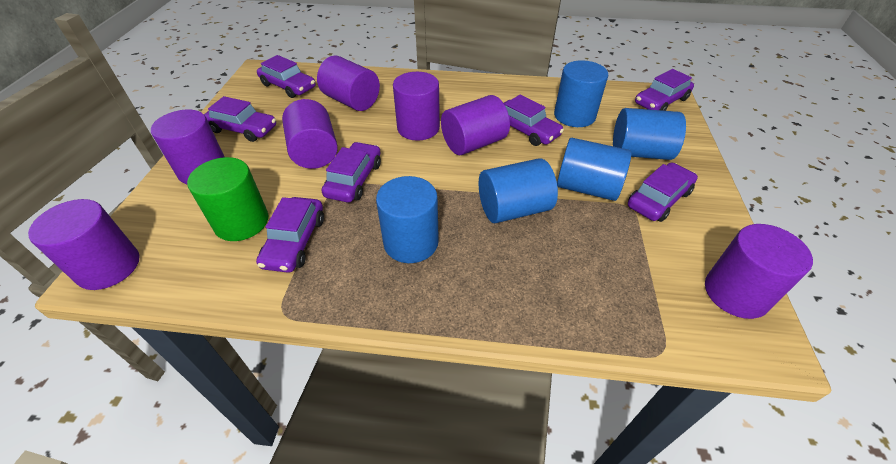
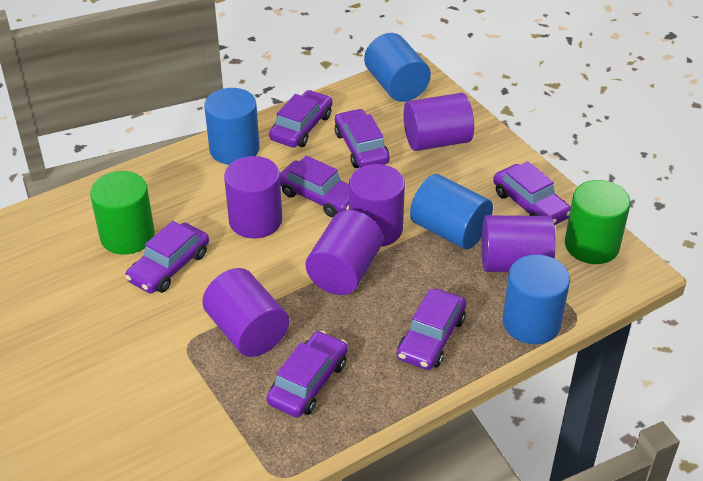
blue cylinder: 5 -> 4
green cylinder: 1 -> 2
purple cylinder: 7 -> 6

